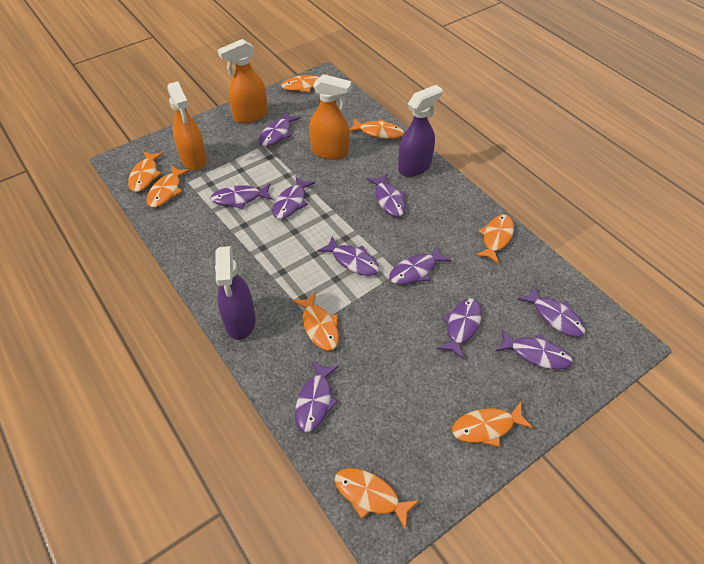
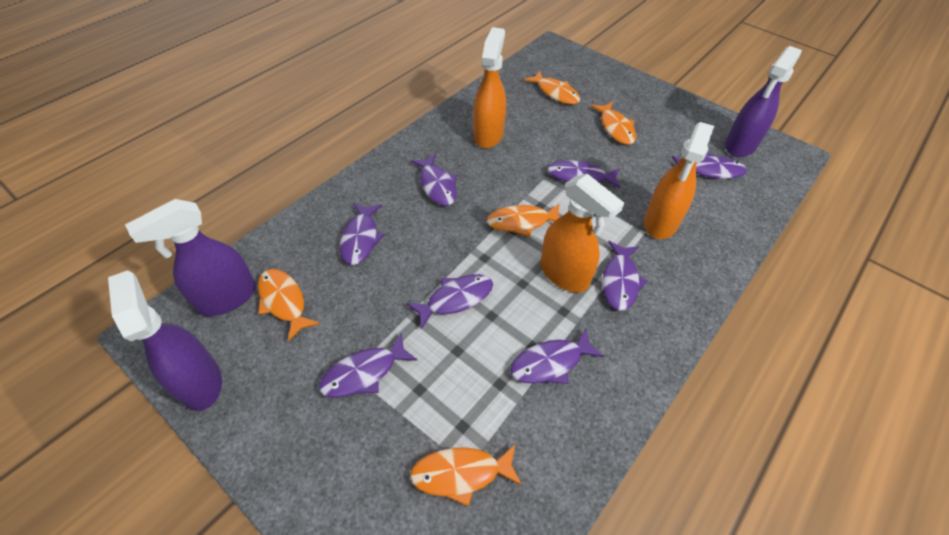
orange fish: 8 -> 5
purple fish: 10 -> 8
purple spray bottle: 2 -> 3

